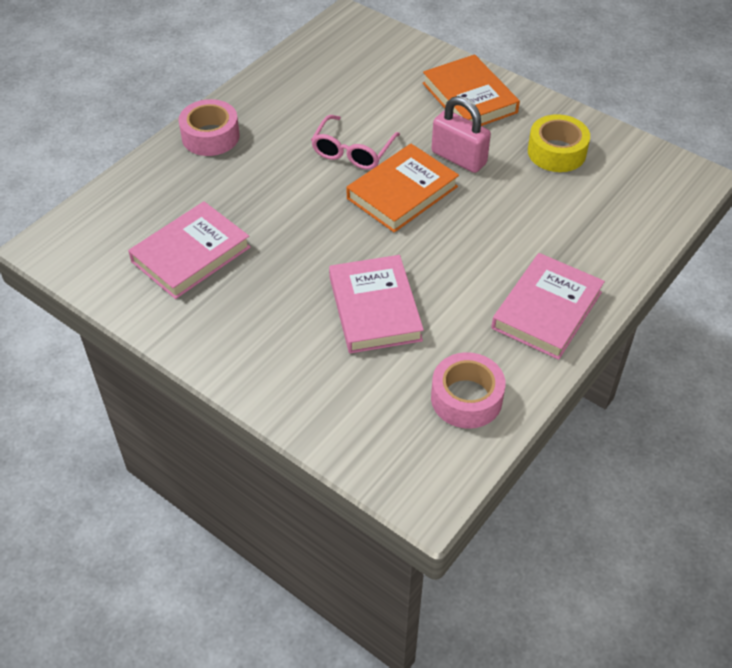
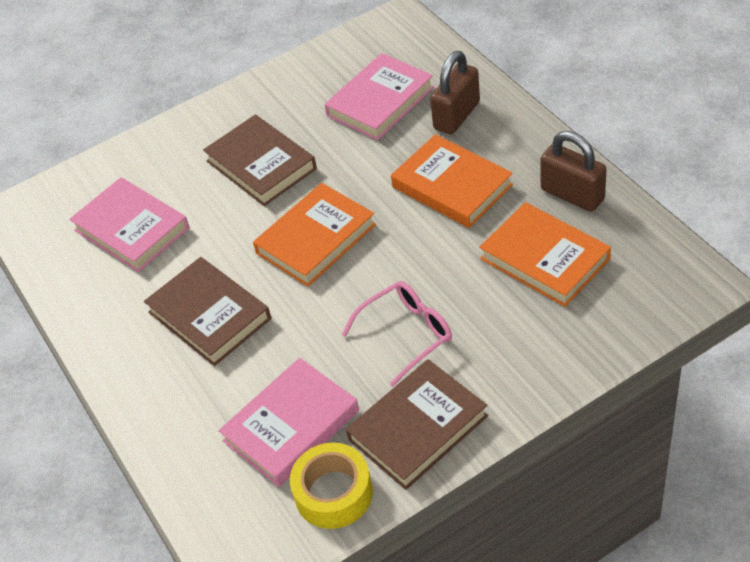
brown book: 0 -> 3
brown padlock: 0 -> 2
orange book: 2 -> 3
pink padlock: 1 -> 0
pink tape: 2 -> 0

